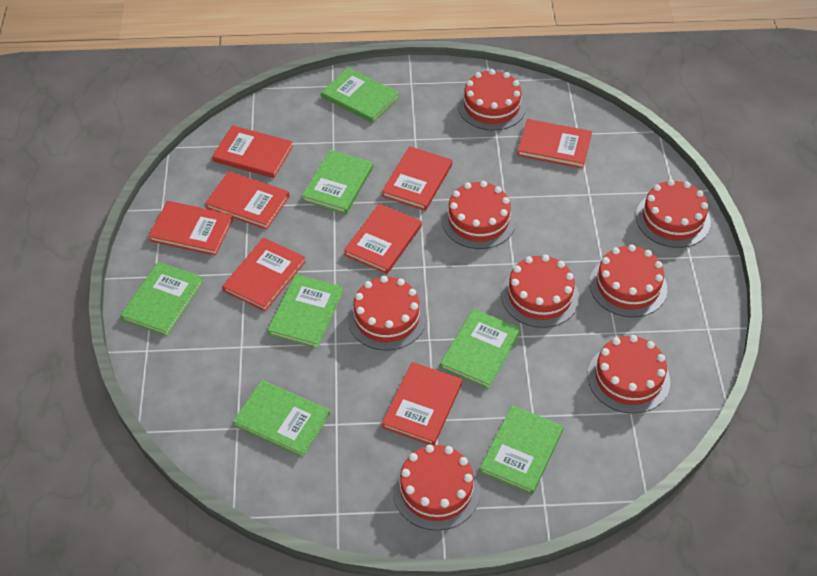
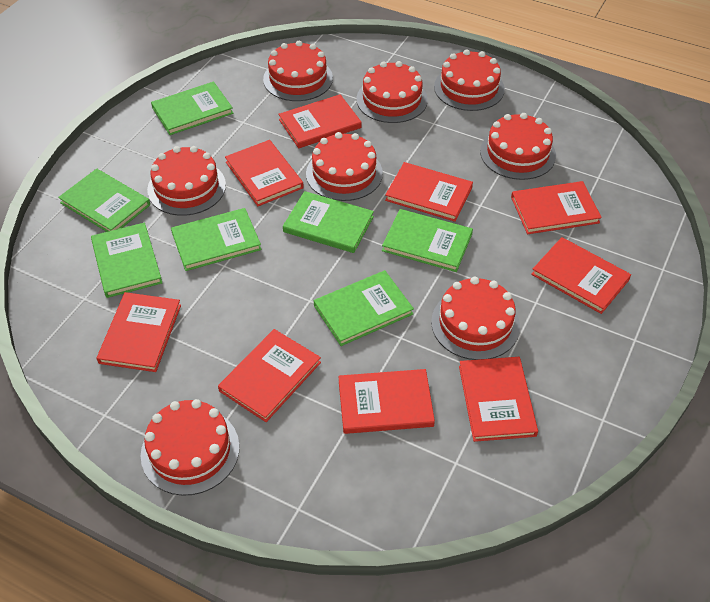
red book: 8 -> 9

